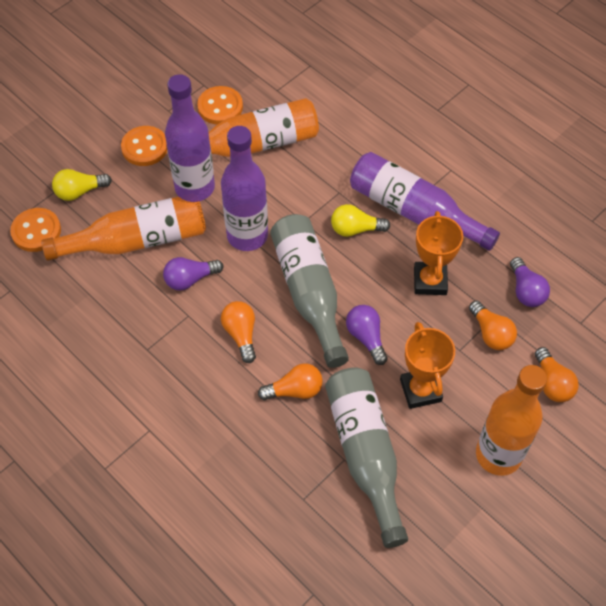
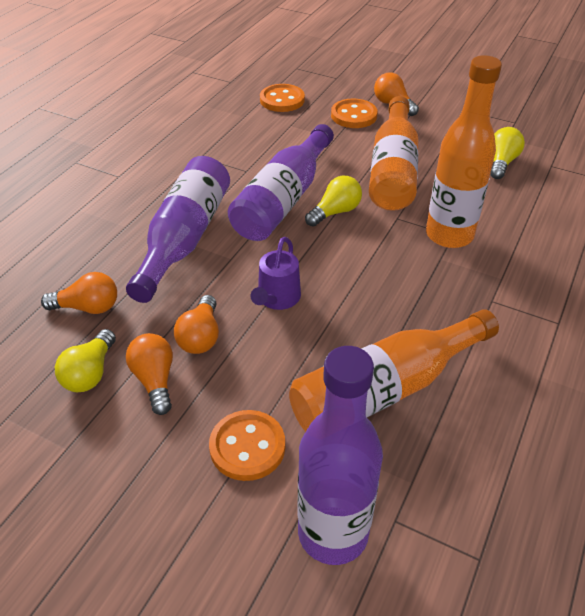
grey bottle: 2 -> 0
orange trophy: 2 -> 0
purple light bulb: 3 -> 0
purple watering can: 0 -> 1
yellow light bulb: 2 -> 3

